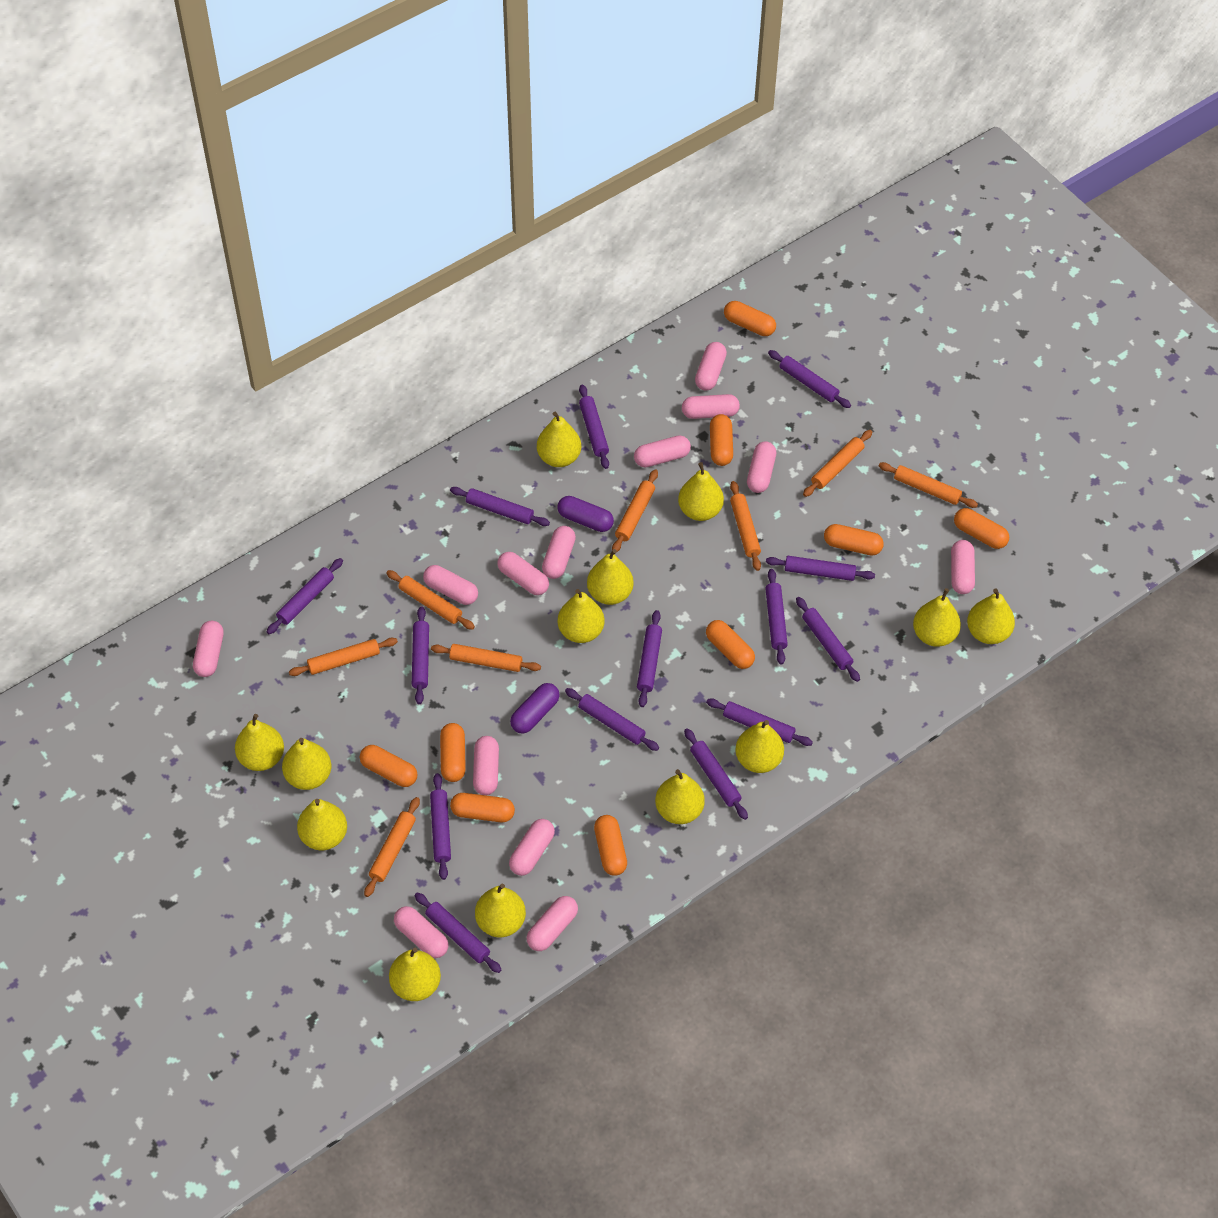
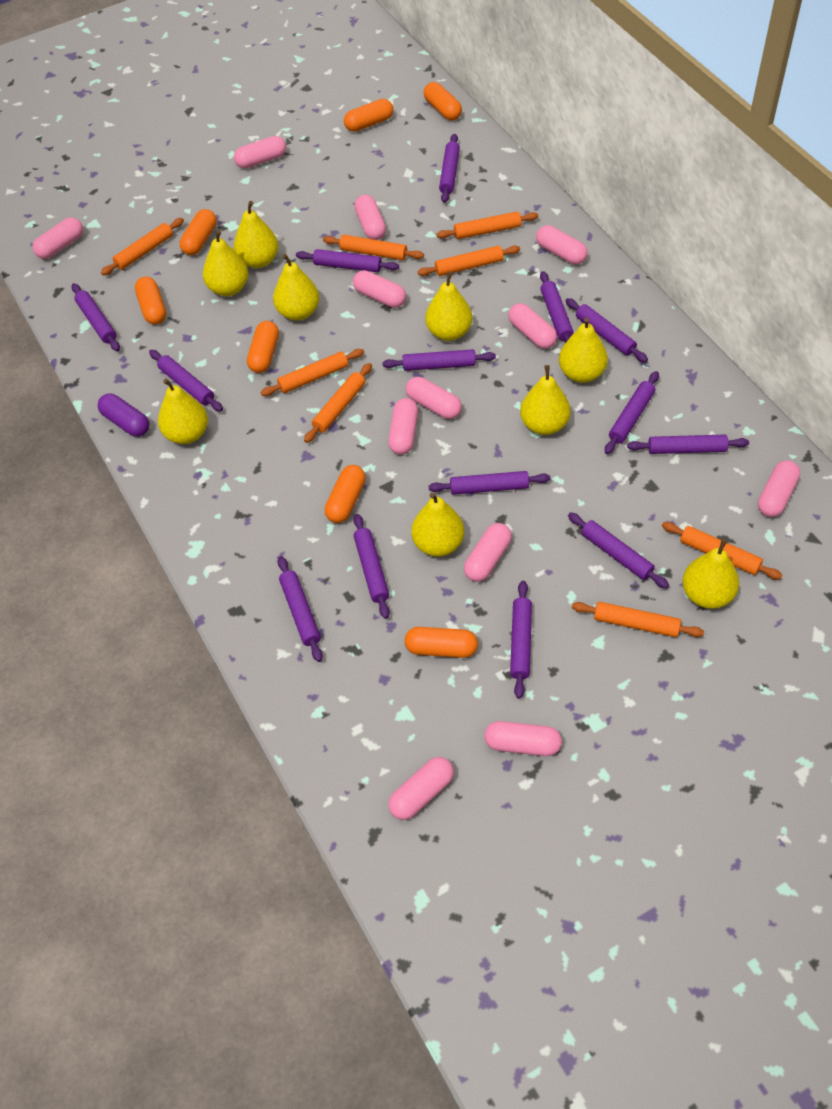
orange capsule: 9 -> 7
pink capsule: 13 -> 12
purple capsule: 2 -> 1
yellow pear: 13 -> 9

